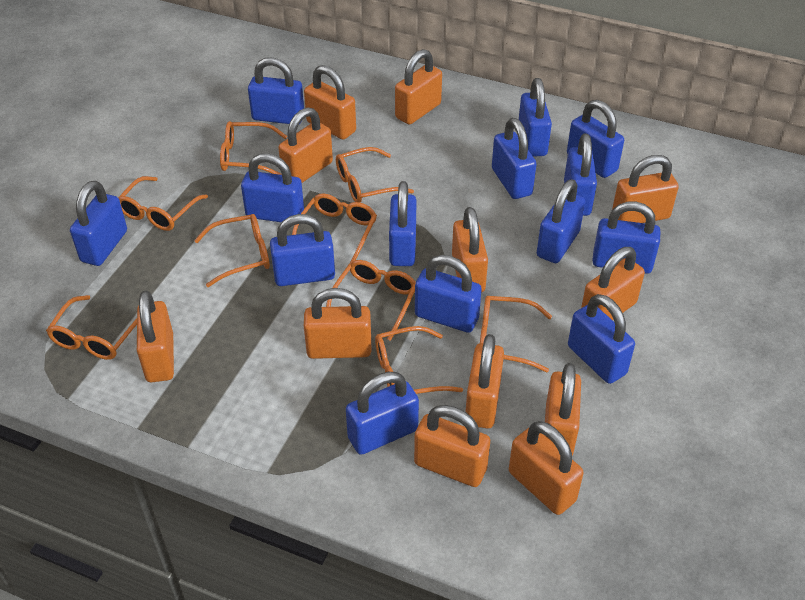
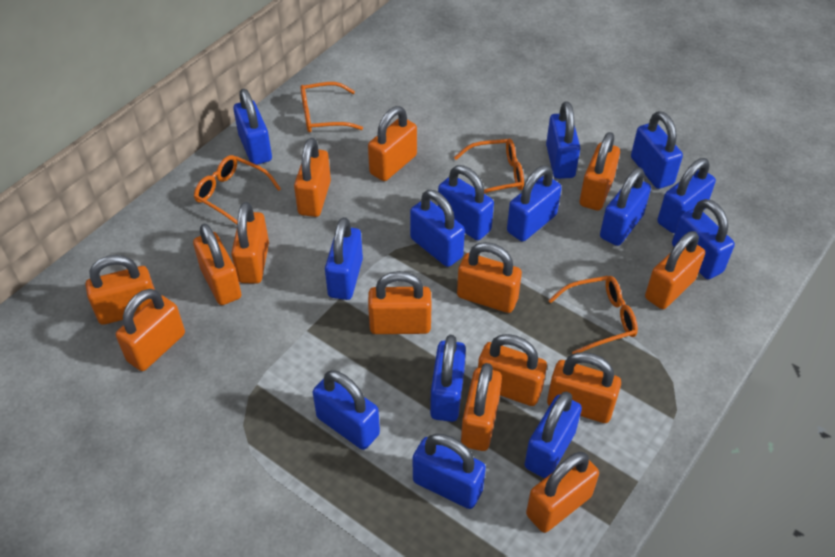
orange glasses: 9 -> 4
orange padlock: 12 -> 14

